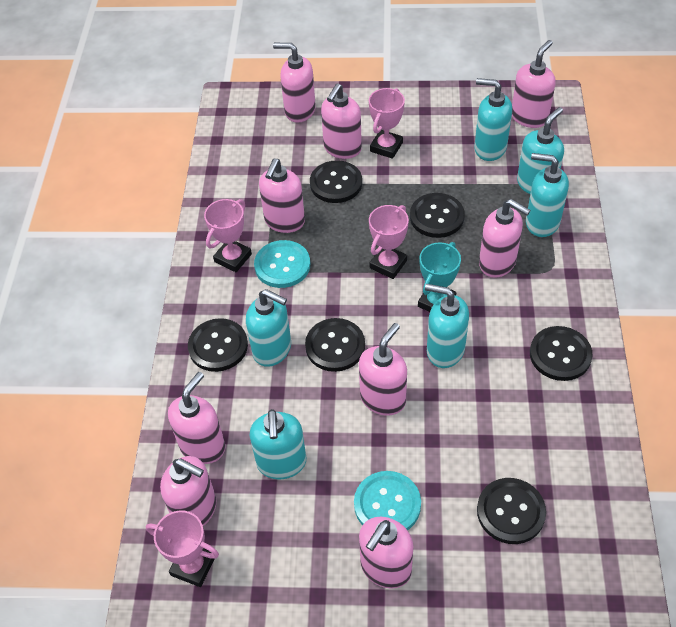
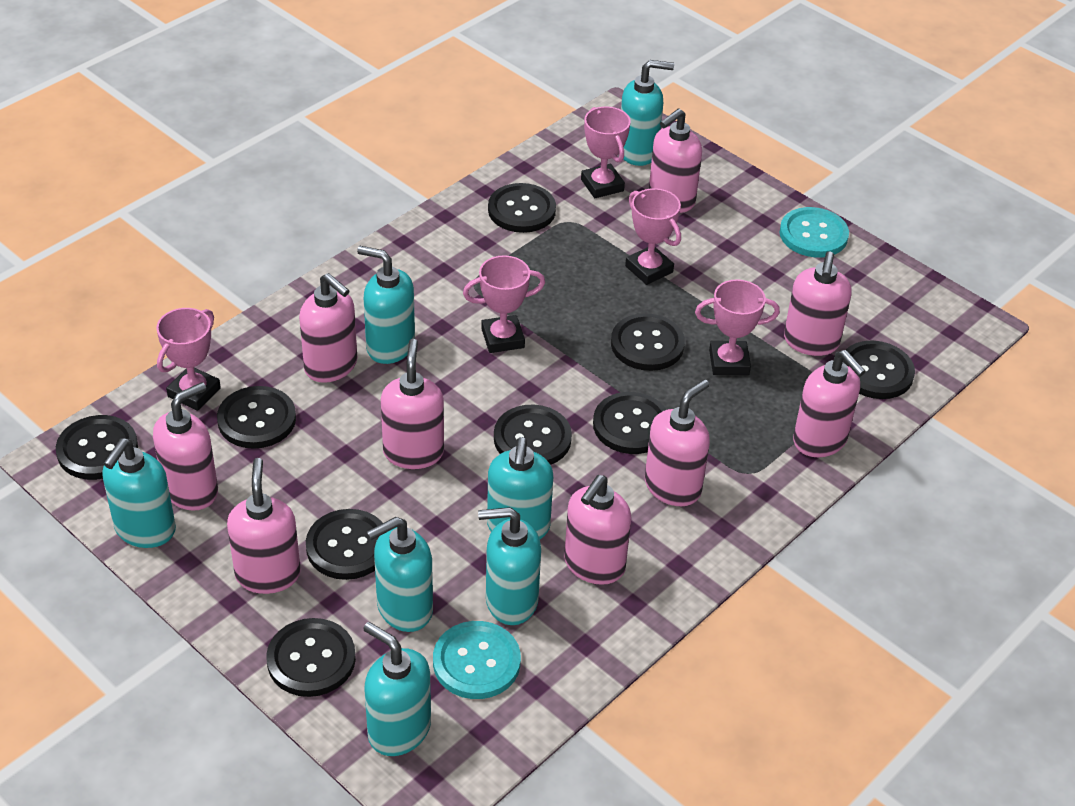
black button: 6 -> 9
pink trophy: 4 -> 5
turquoise soap dispenser: 6 -> 7
turquoise trophy: 1 -> 0

